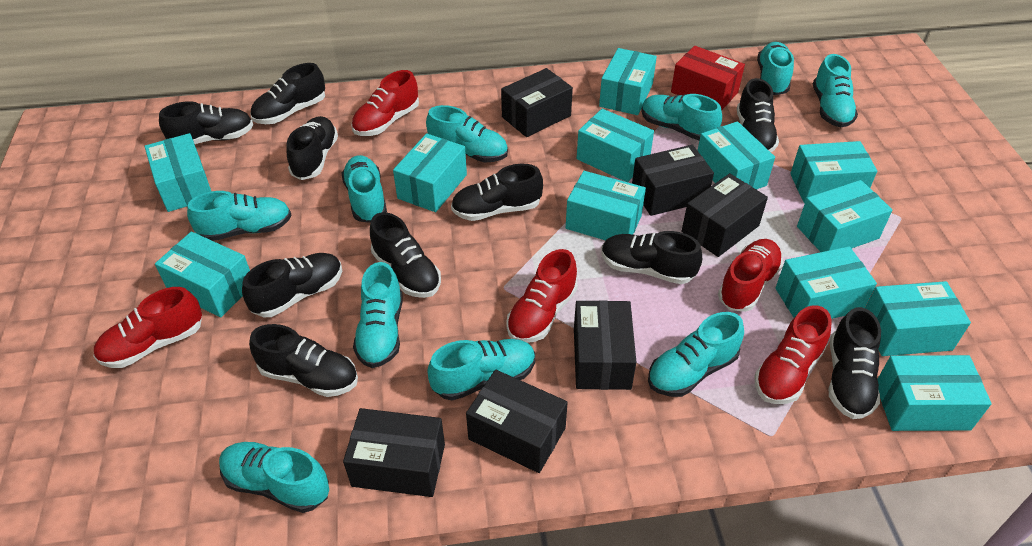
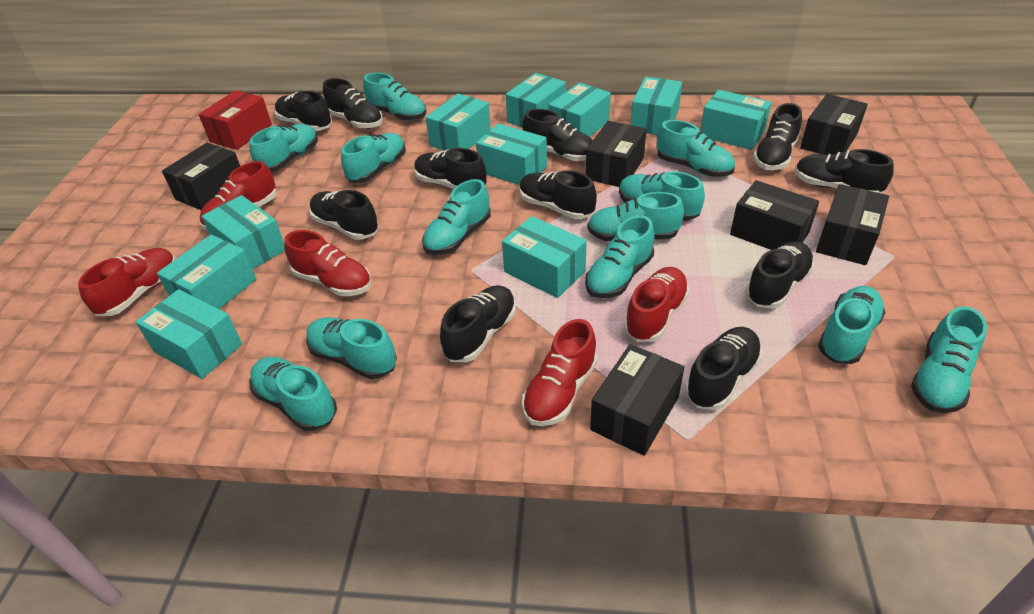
black shoe: 10 -> 11
turquoise box: 12 -> 10
turquoise shoe: 10 -> 12

